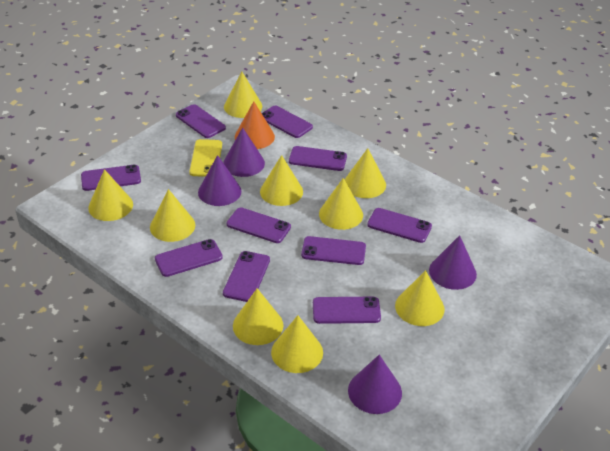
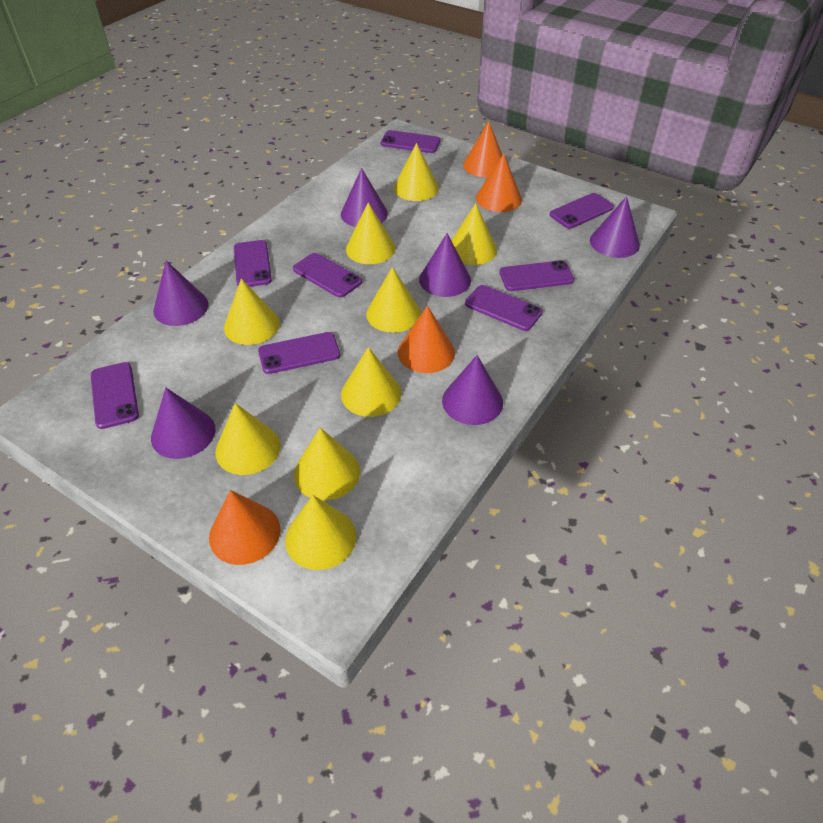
orange cone: 1 -> 4
purple cone: 4 -> 6
purple phone: 10 -> 8
yellow phone: 1 -> 0

